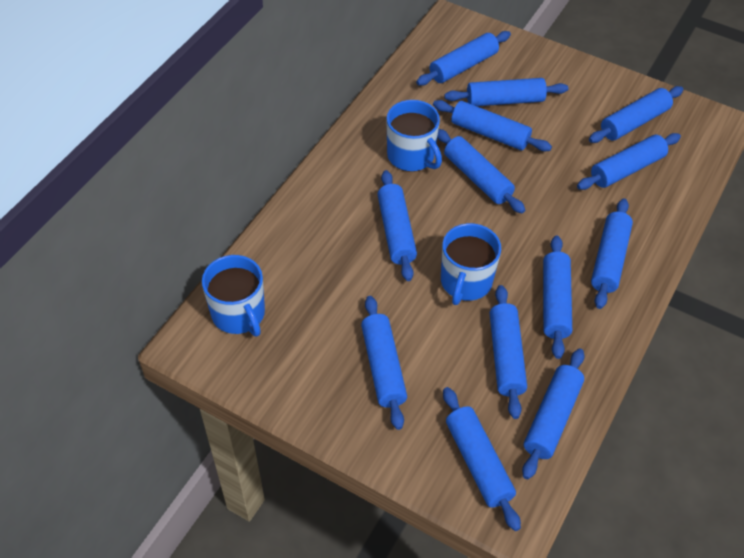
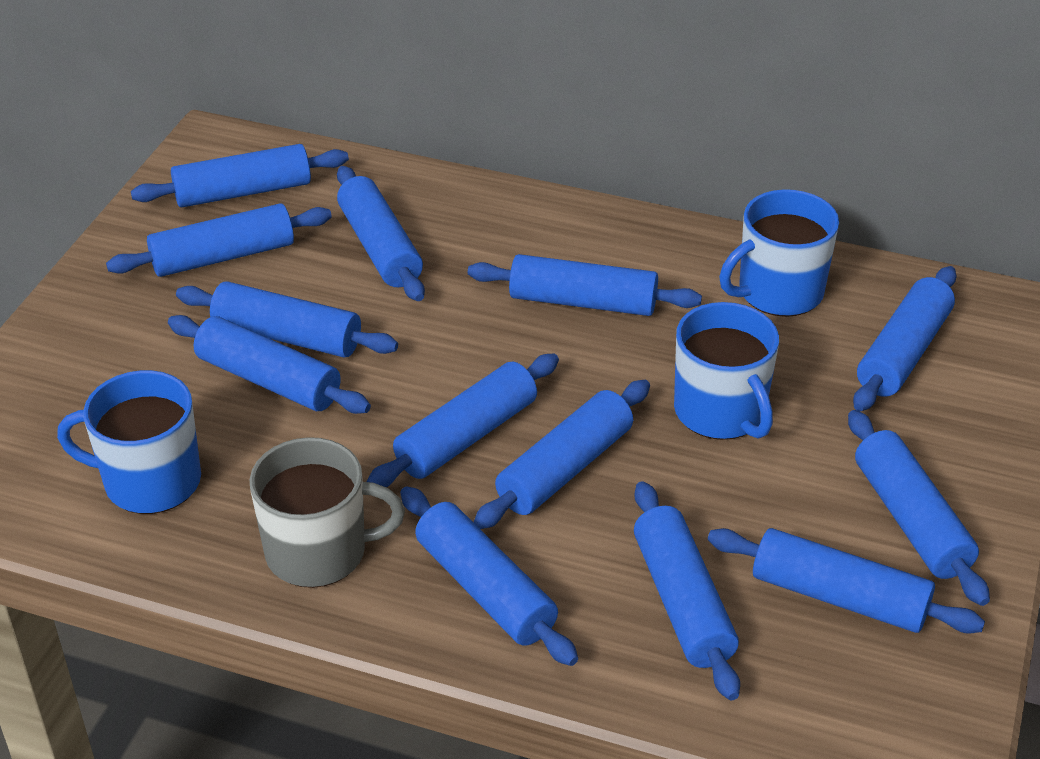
grey mug: 0 -> 1

